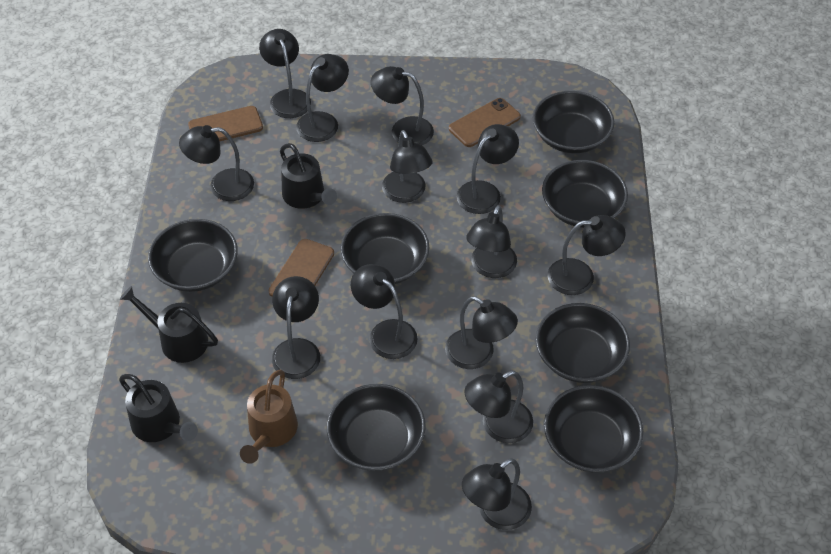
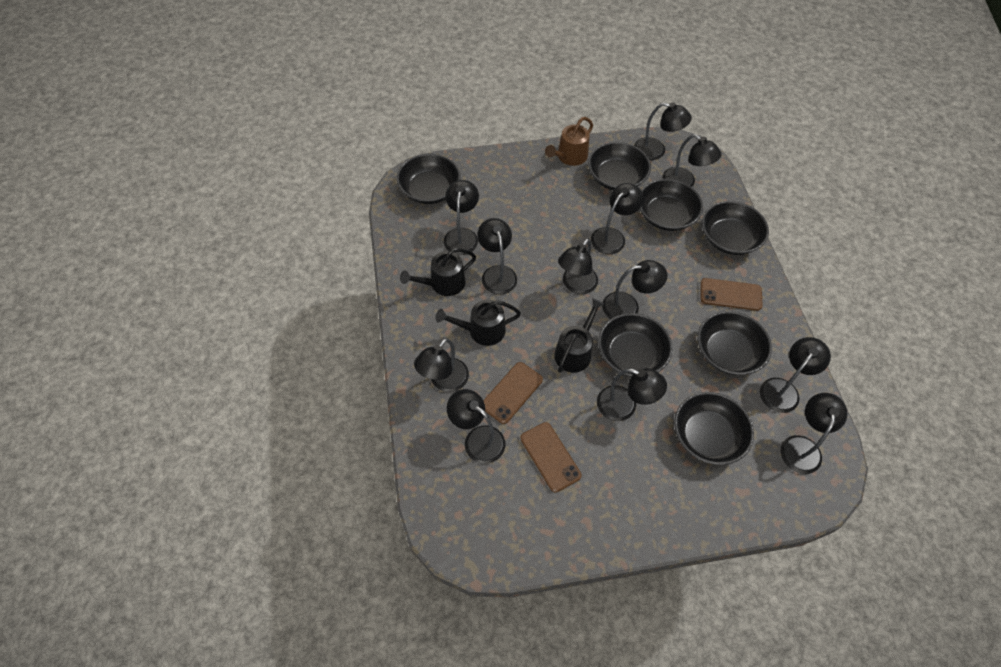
black lamp: 13 -> 12

